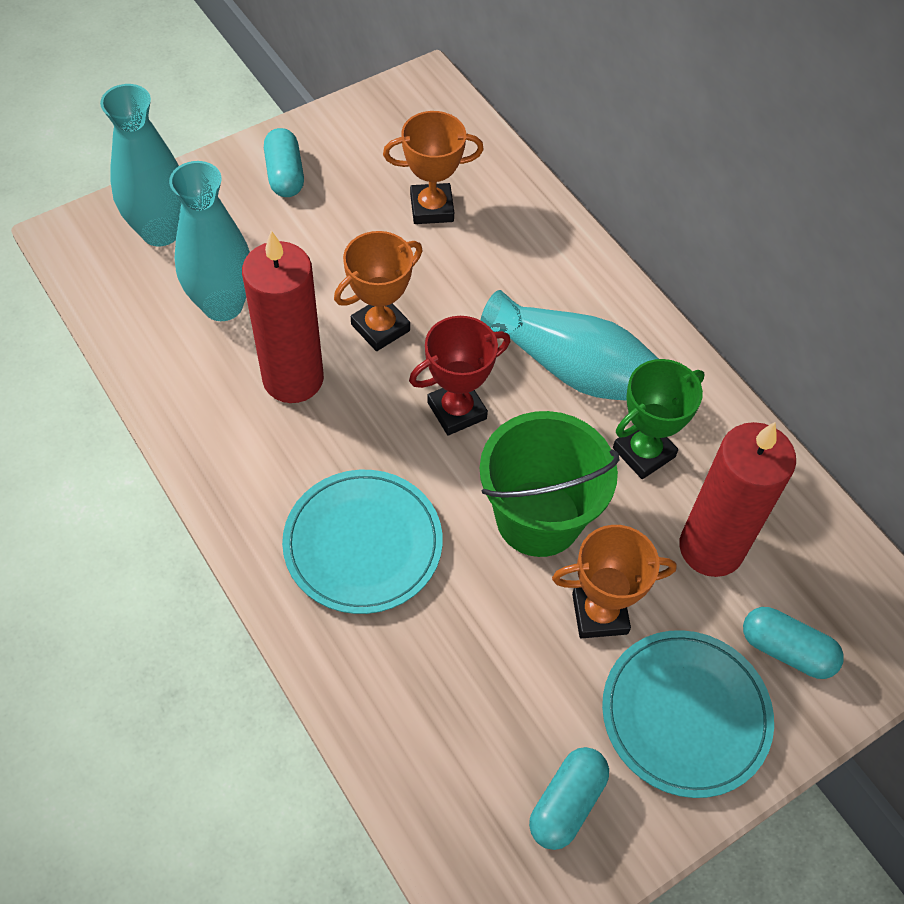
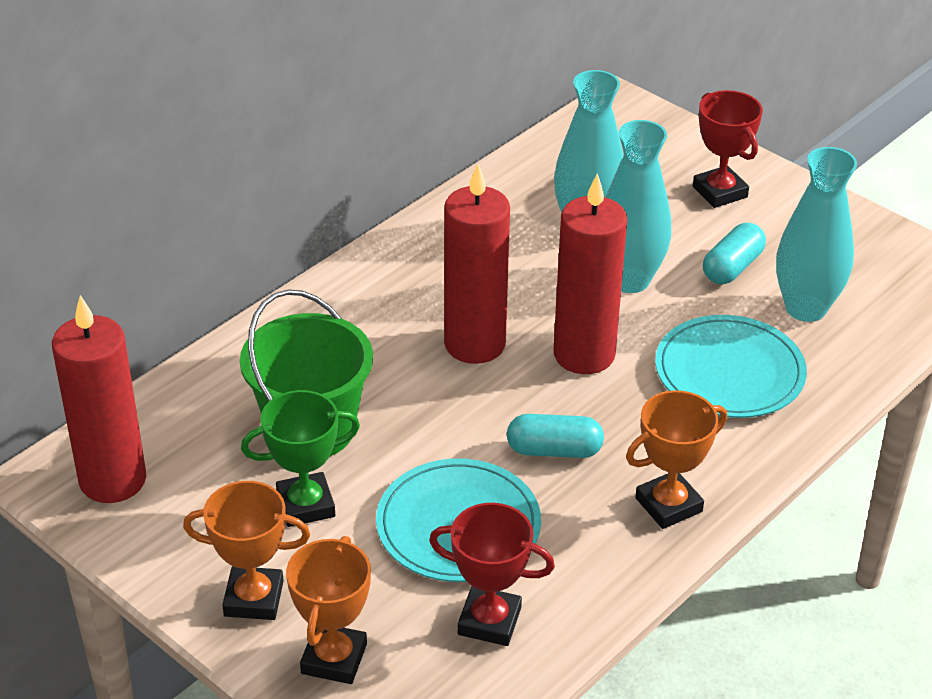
red candle: 2 -> 3
red trophy: 1 -> 2
turquoise capsule: 3 -> 2

